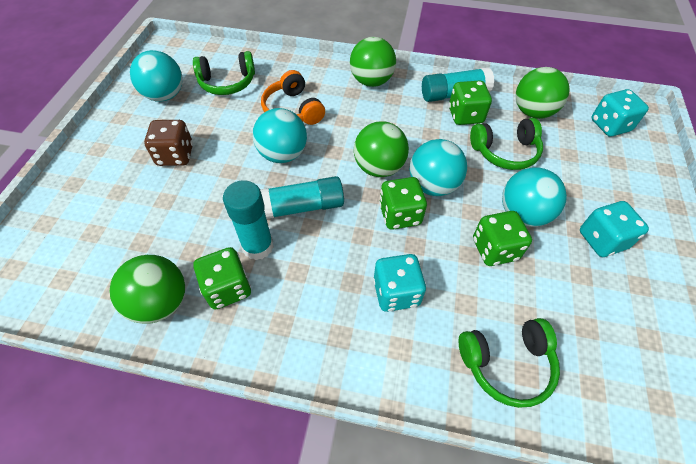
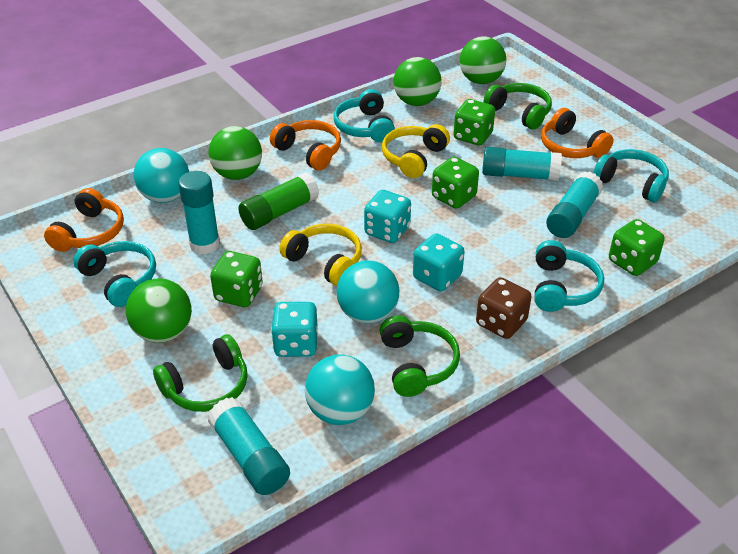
green glue stick: 0 -> 1
orange headphones: 1 -> 3
turquoise ball: 4 -> 3
turquoise glue stick: 3 -> 4
turquoise headphones: 0 -> 4
yellow headphones: 0 -> 2

